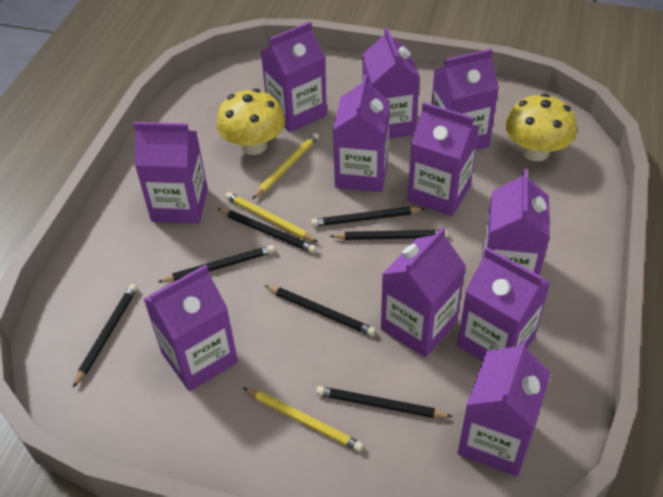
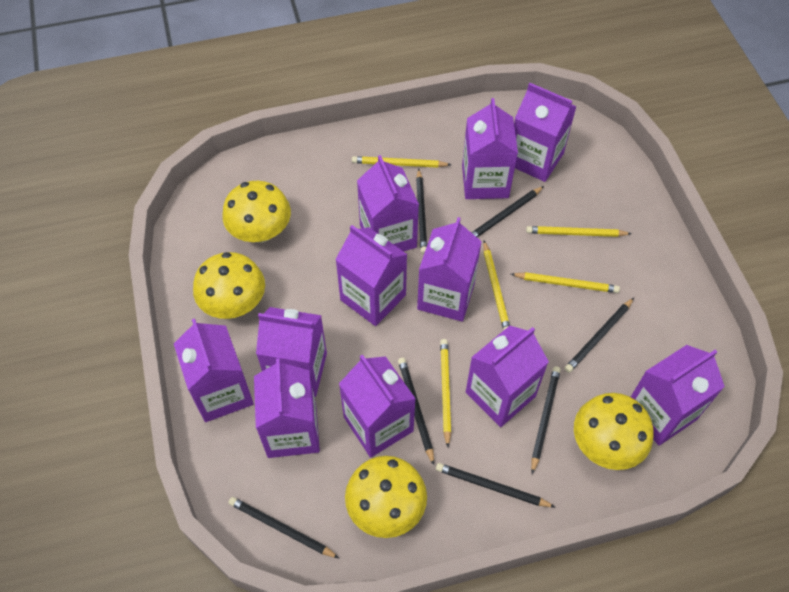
yellow mushroom: 2 -> 4
yellow pencil: 3 -> 5

